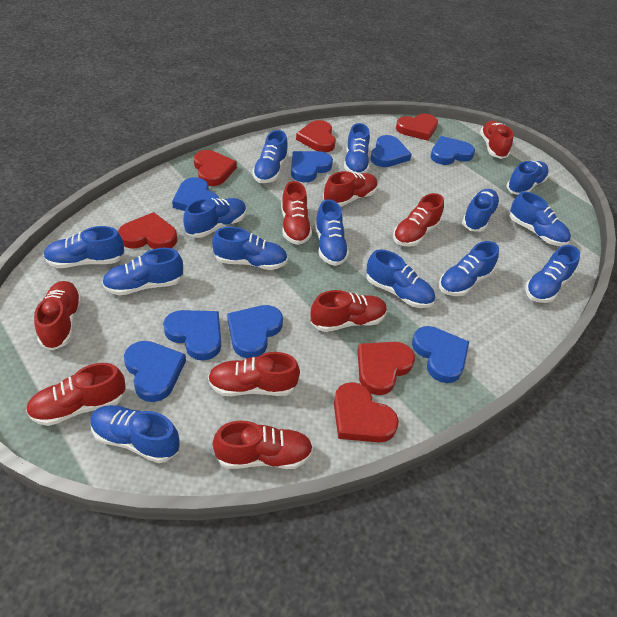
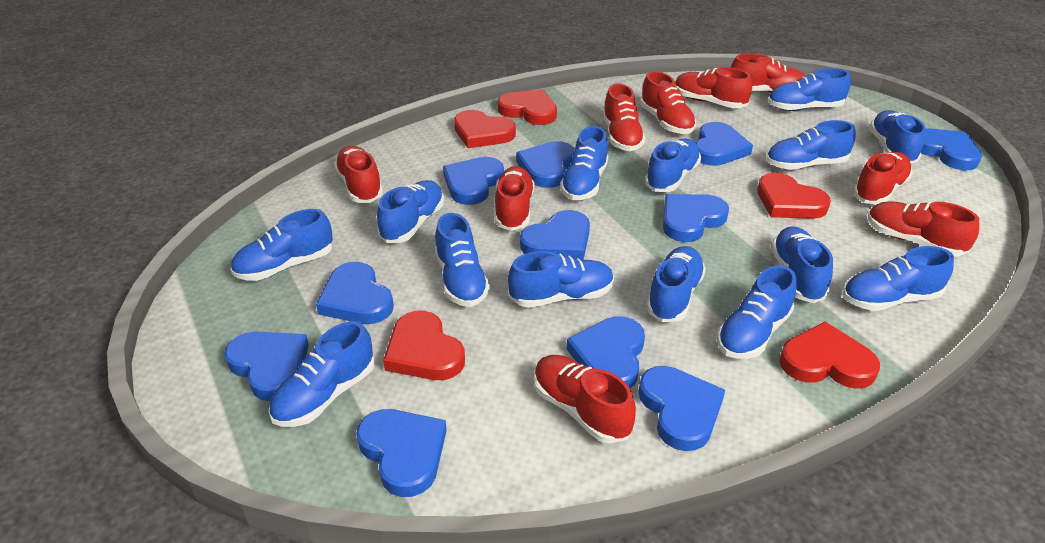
blue heart: 8 -> 11
red heart: 6 -> 5

